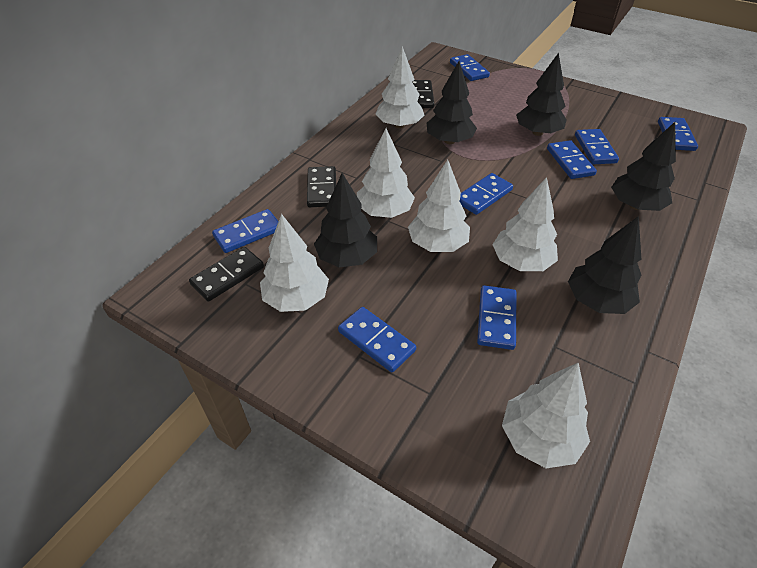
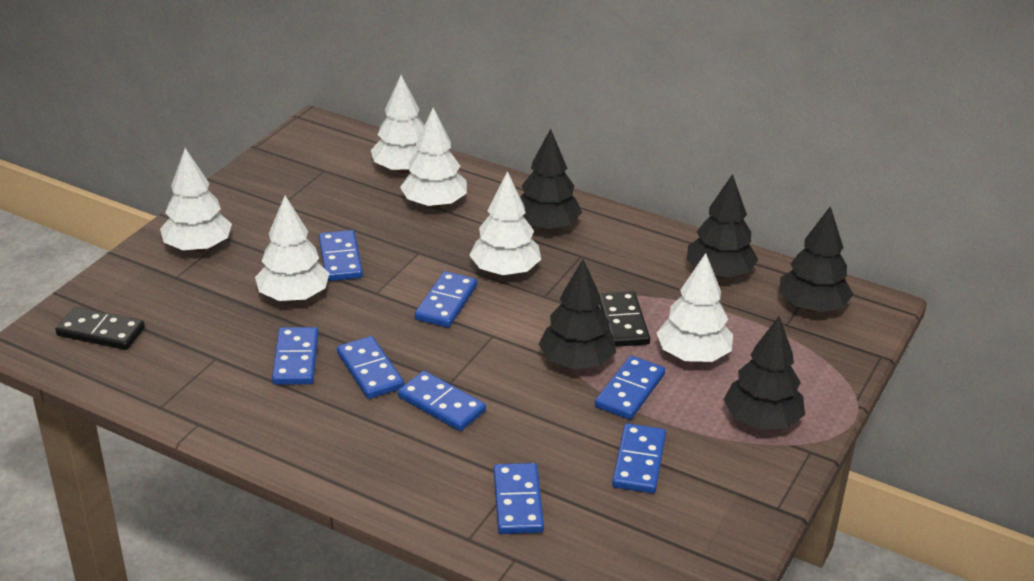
black domino: 3 -> 2

